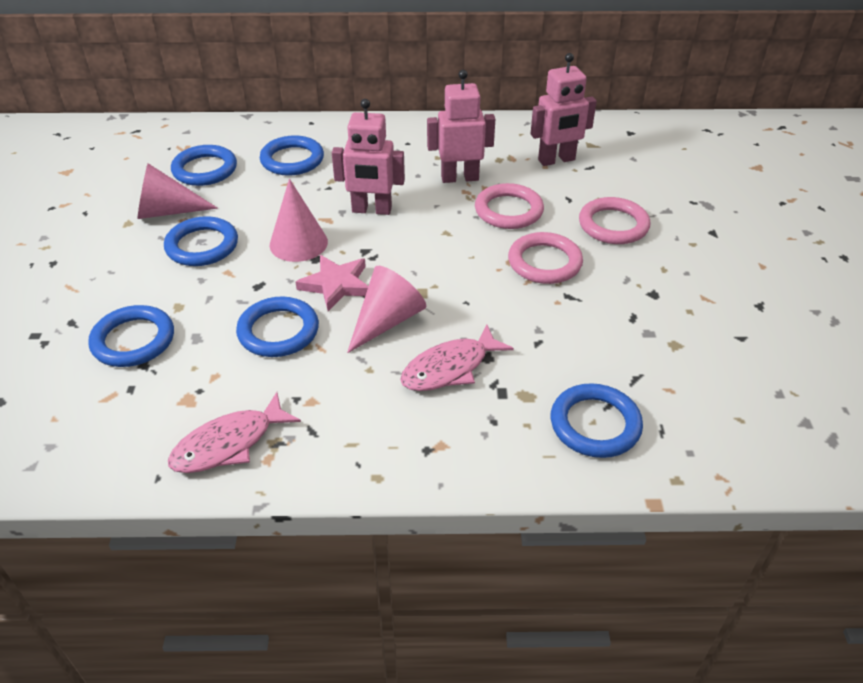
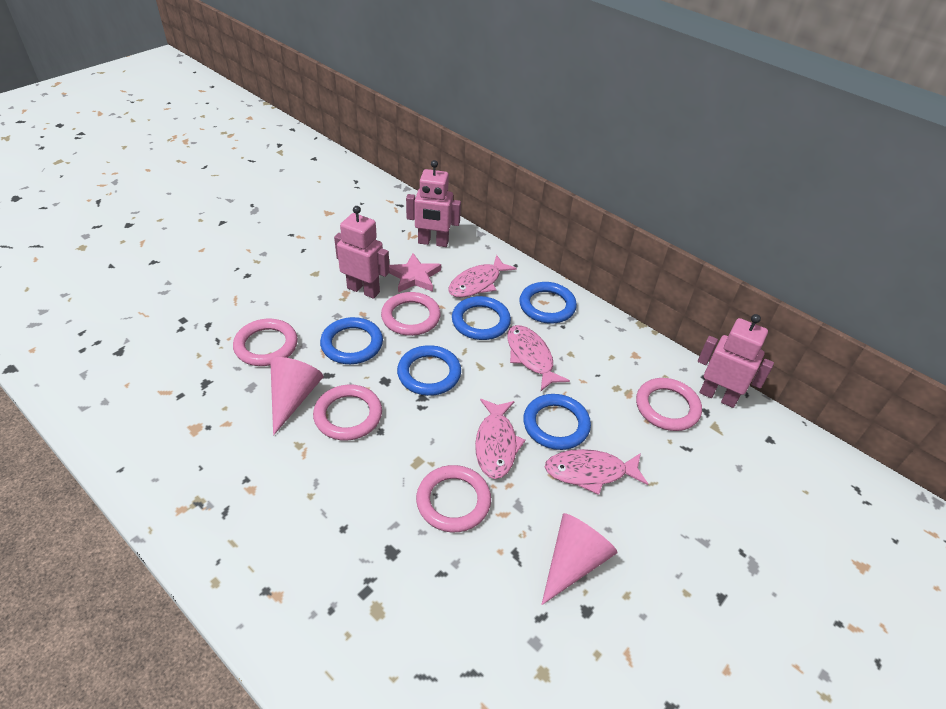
blue ring: 6 -> 5
pink cone: 3 -> 2
pink fish: 2 -> 4
pink ring: 3 -> 5

